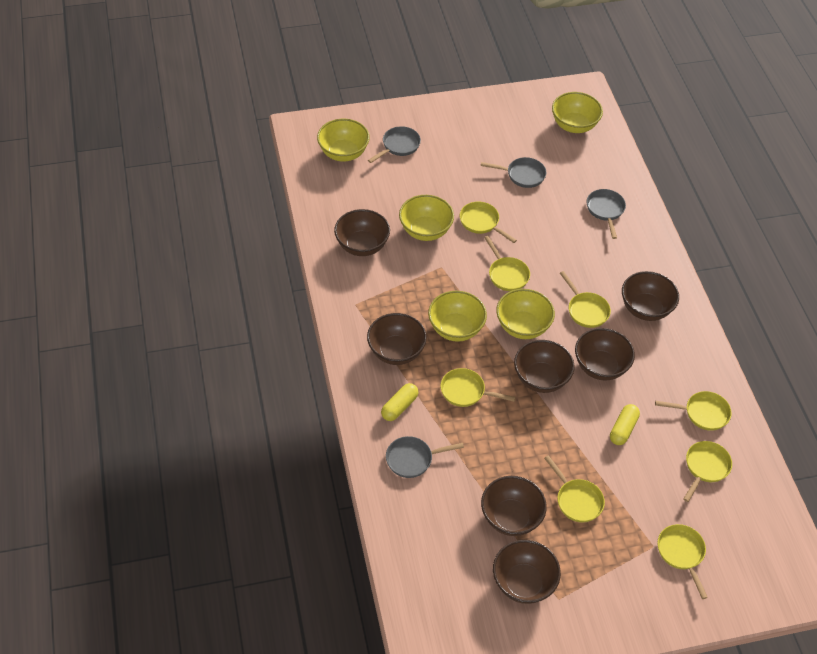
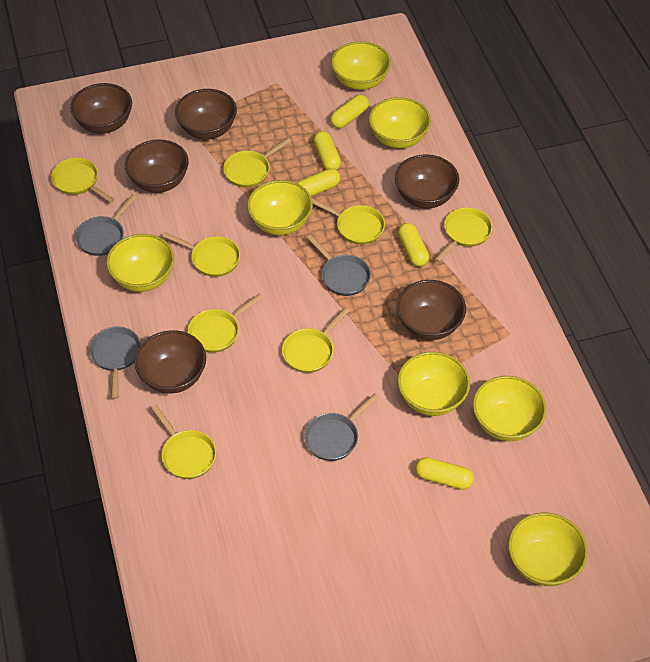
brown bowl: 7 -> 6
yellow bowl: 5 -> 7
yellow capsule: 2 -> 5

